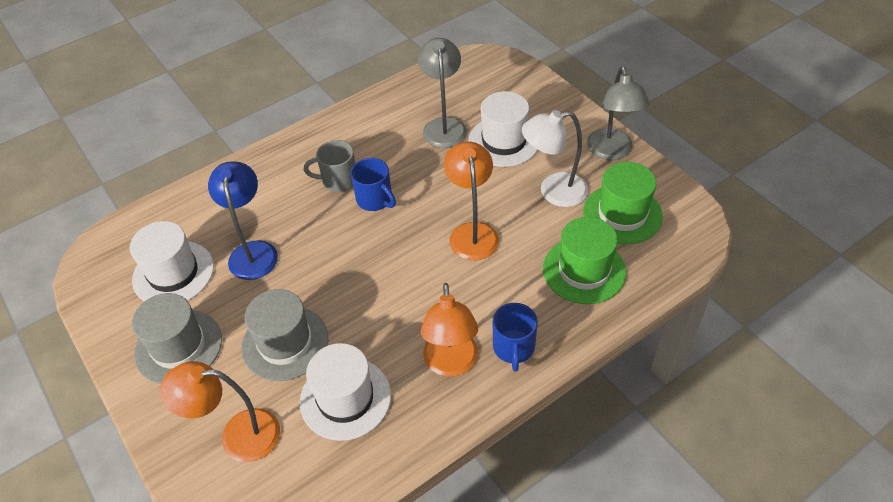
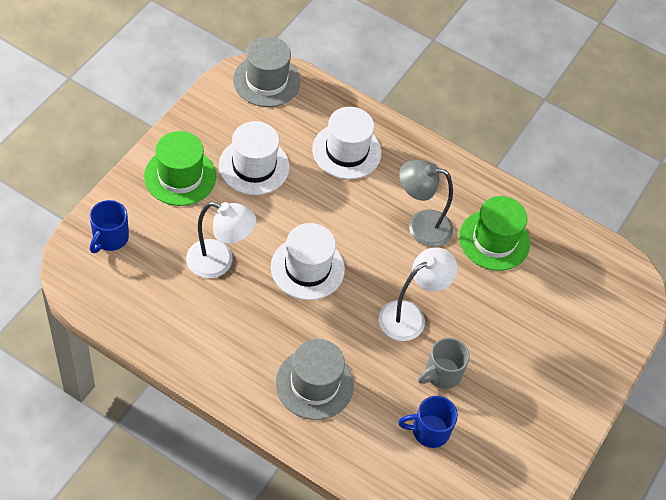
blue lamp: 1 -> 0
grey lamp: 2 -> 1
orange lamp: 3 -> 0
white lamp: 1 -> 2

